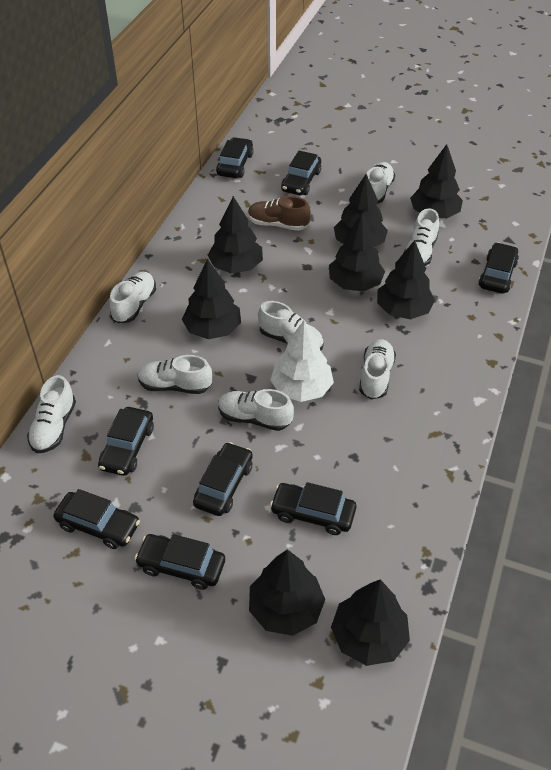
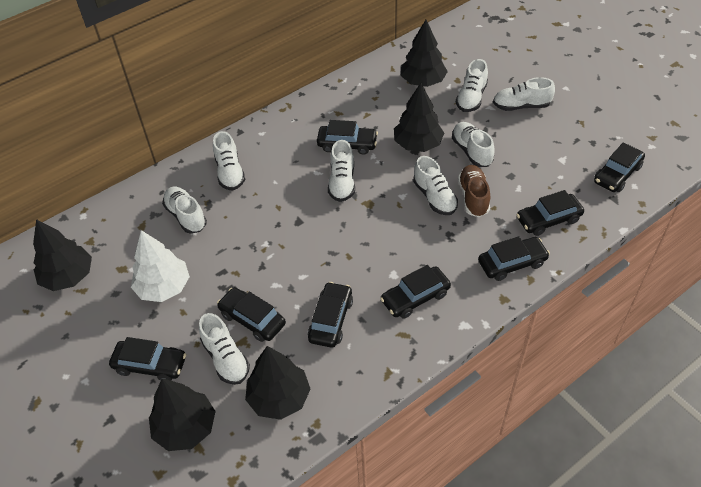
black tree: 8 -> 5

